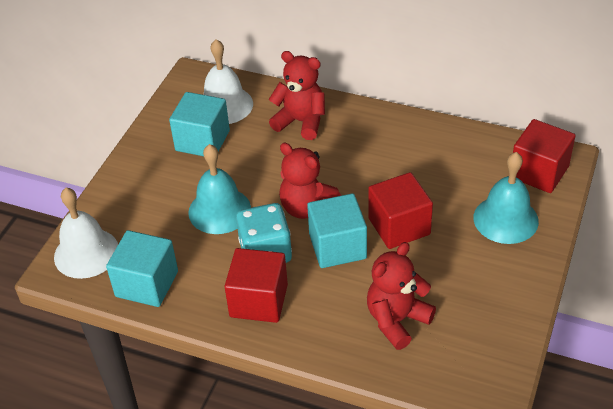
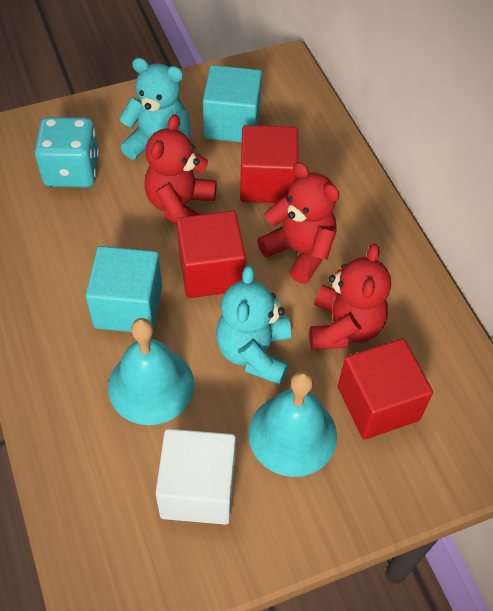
turquoise cube: 3 -> 2
turquoise teddy bear: 0 -> 2
white bell: 2 -> 0
white cube: 0 -> 1

